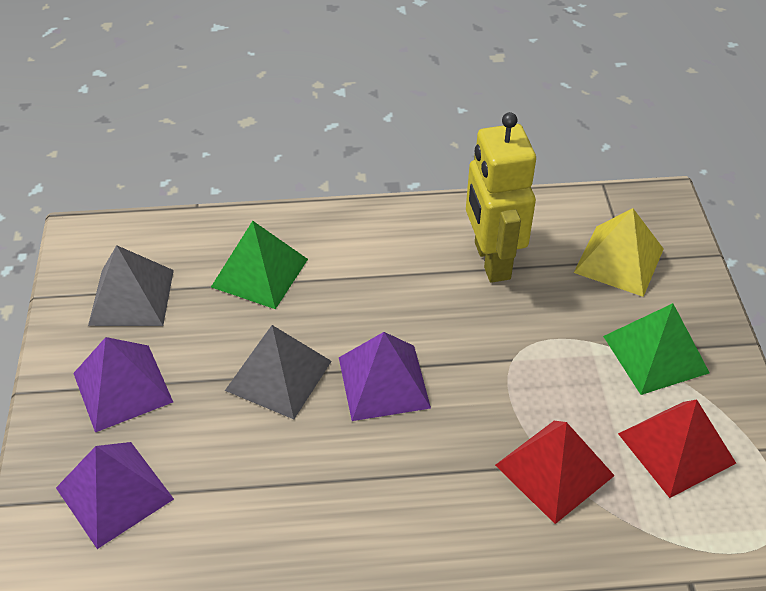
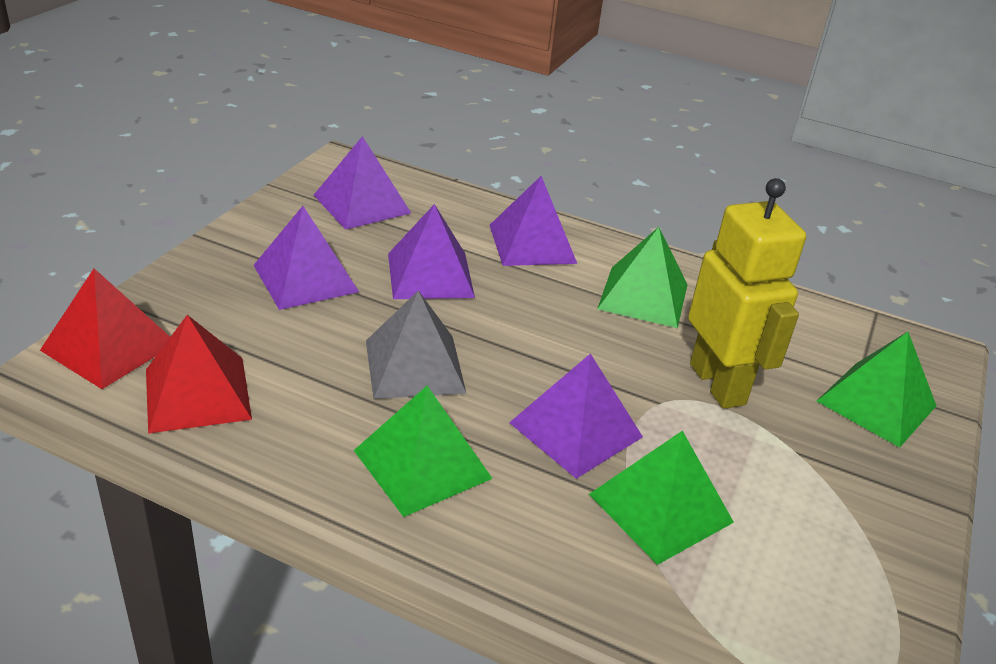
green pyramid: 2 -> 4
grey pyramid: 2 -> 1
purple pyramid: 3 -> 5
yellow pyramid: 1 -> 0

